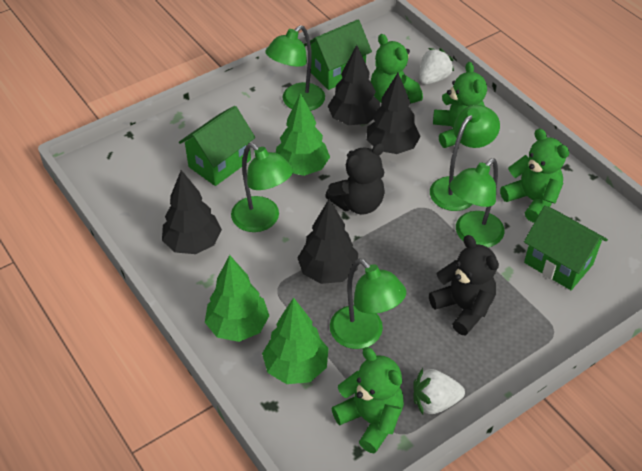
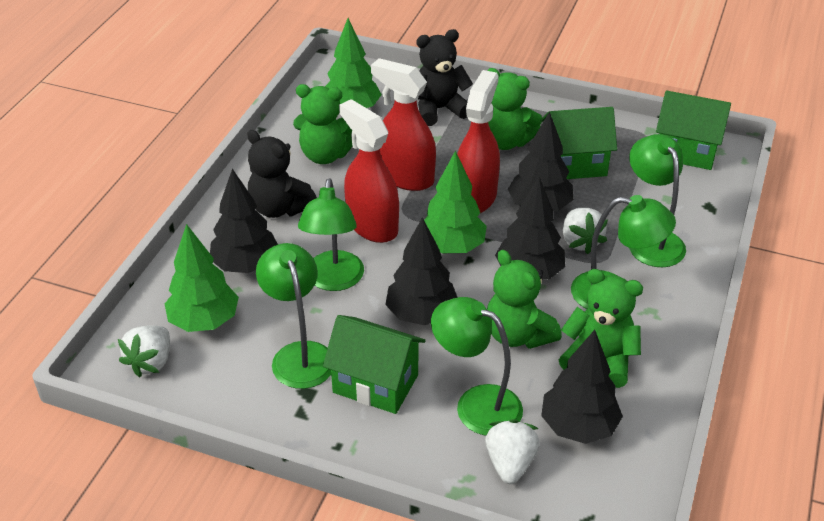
black tree: 4 -> 5
red spray bottle: 0 -> 3
white strawberry: 2 -> 3

